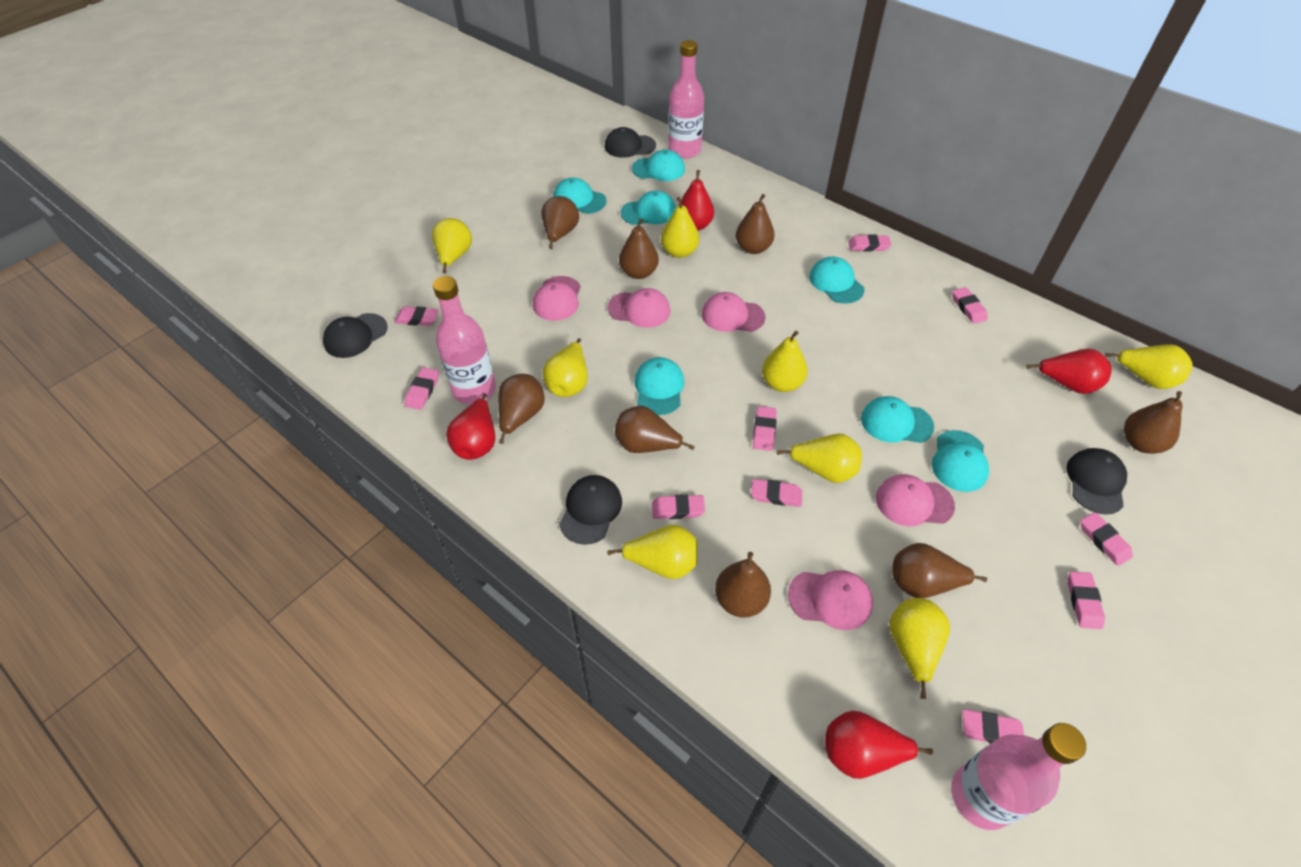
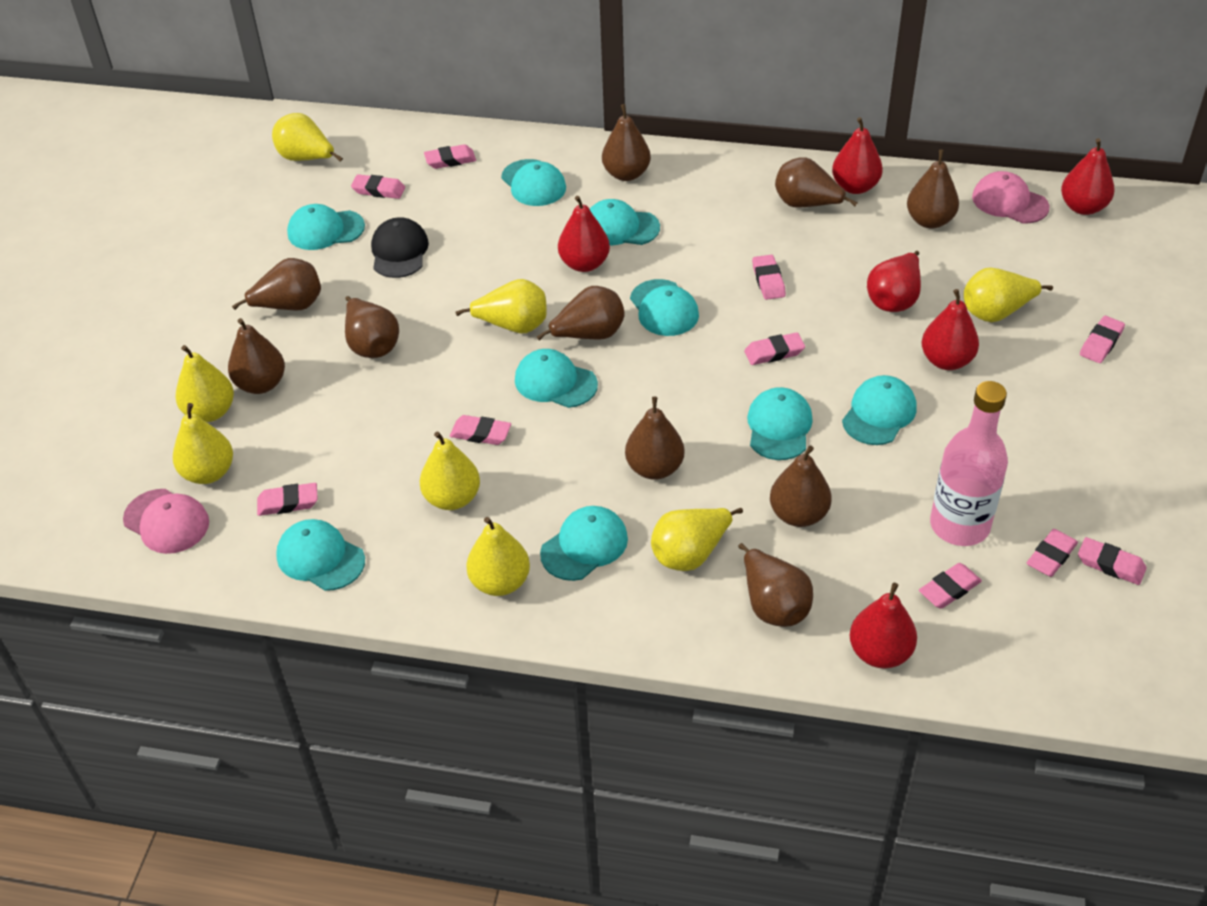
black cap: 4 -> 1
brown pear: 8 -> 10
pink bottle: 3 -> 1
pink cap: 5 -> 2
red pear: 4 -> 6
turquoise cap: 7 -> 9

